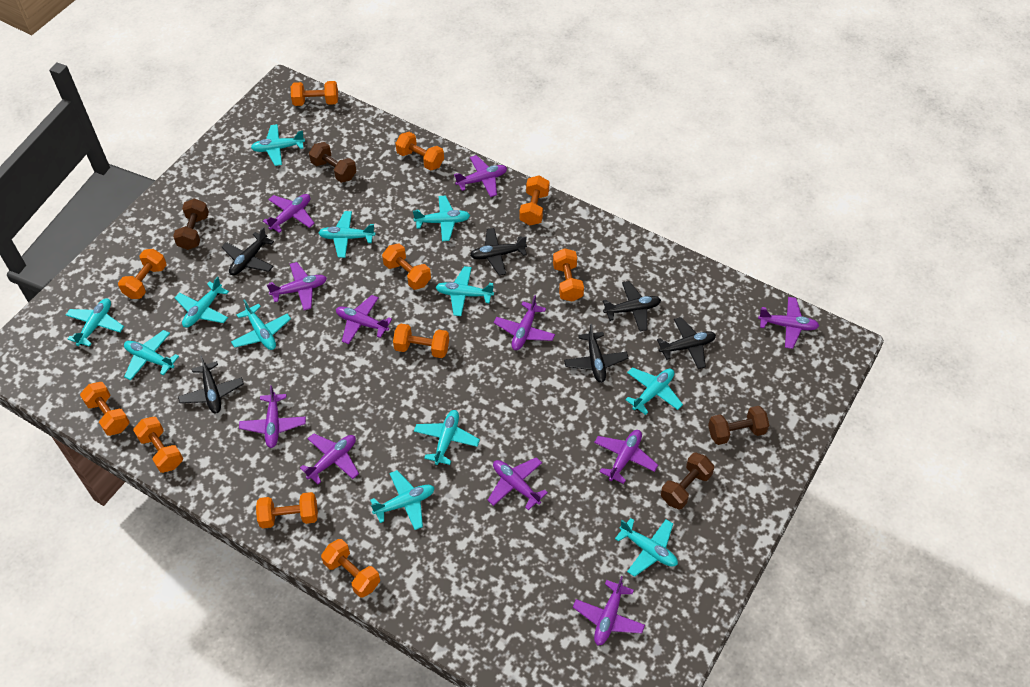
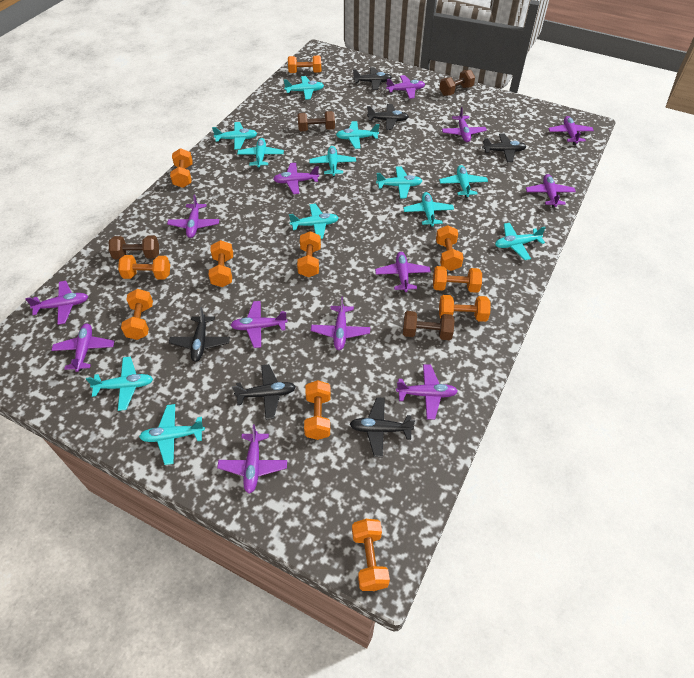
purple plane: 11 -> 13

